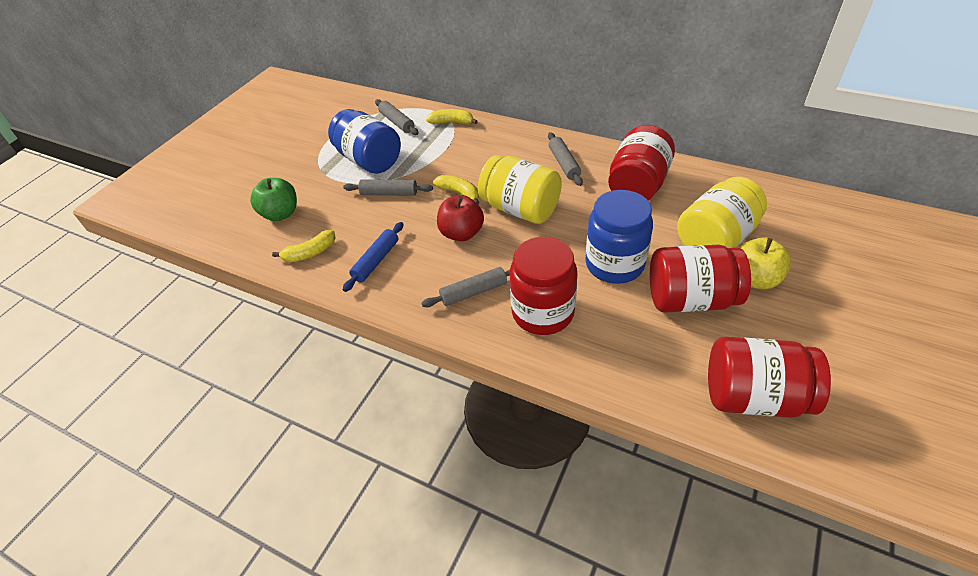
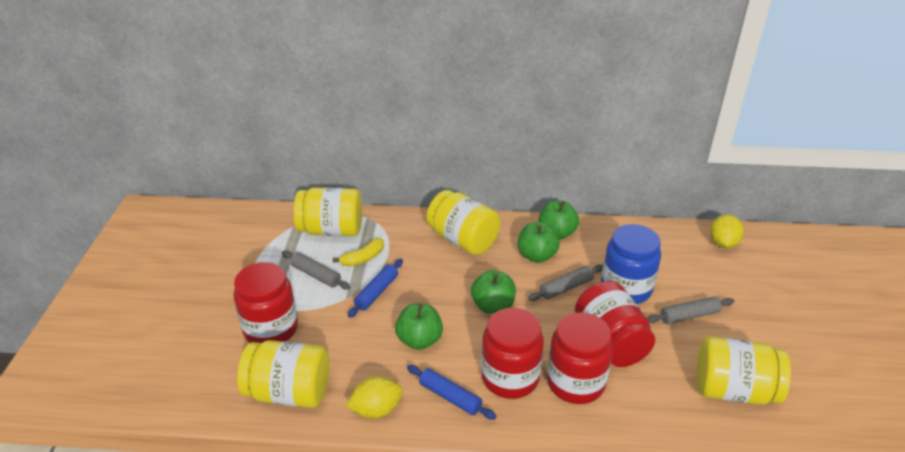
blue jar: 2 -> 1
blue rolling pin: 1 -> 2
green apple: 1 -> 4
grey rolling pin: 4 -> 3
red apple: 1 -> 0
yellow apple: 1 -> 0
yellow banana: 3 -> 1
yellow jar: 2 -> 4
yellow lemon: 0 -> 2

